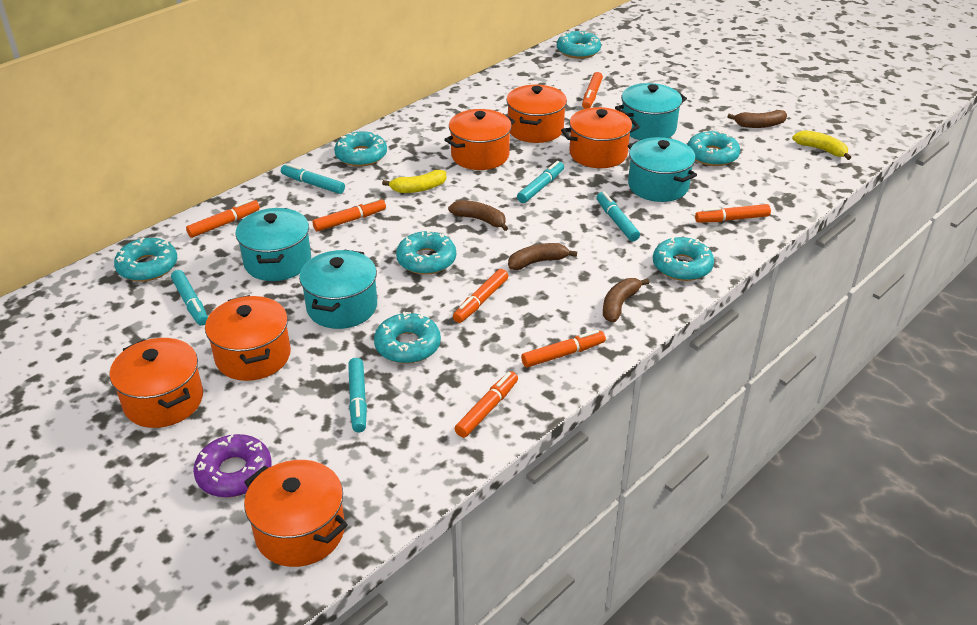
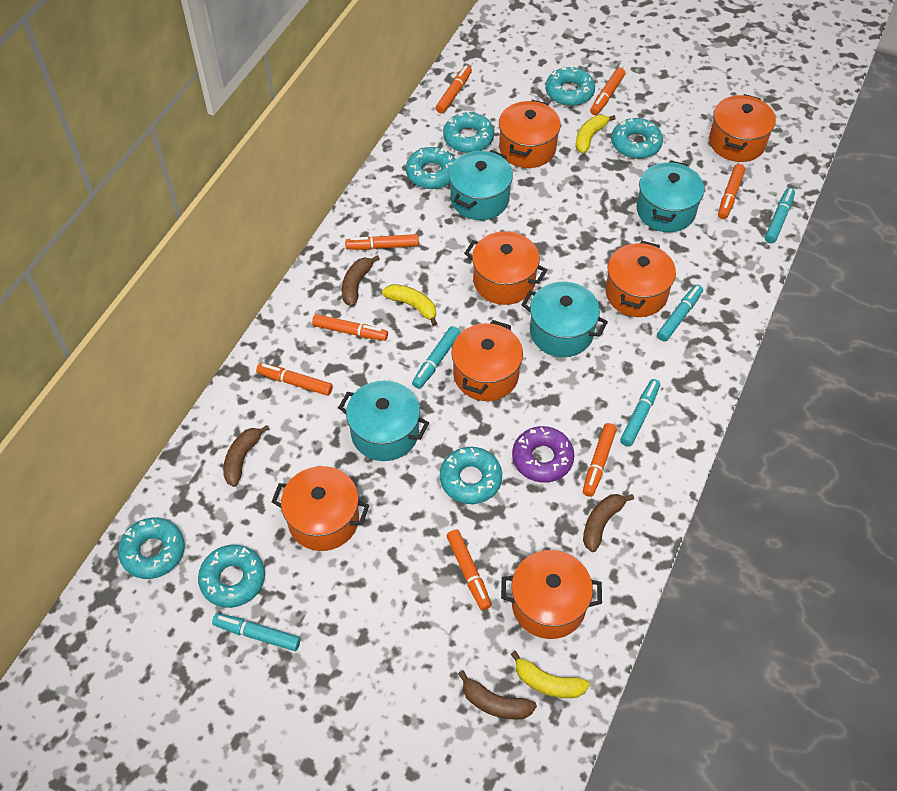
orange marker: 7 -> 8
orange pot: 6 -> 7
yellow banana: 2 -> 3

